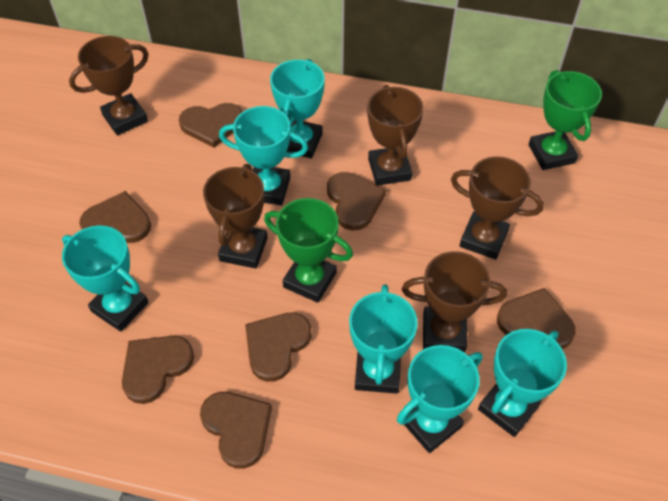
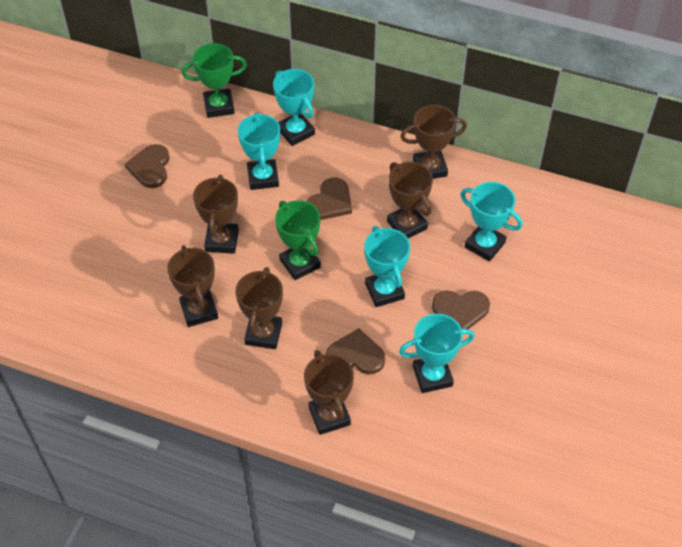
brown heart: 7 -> 4
brown trophy: 5 -> 6
turquoise trophy: 6 -> 5

